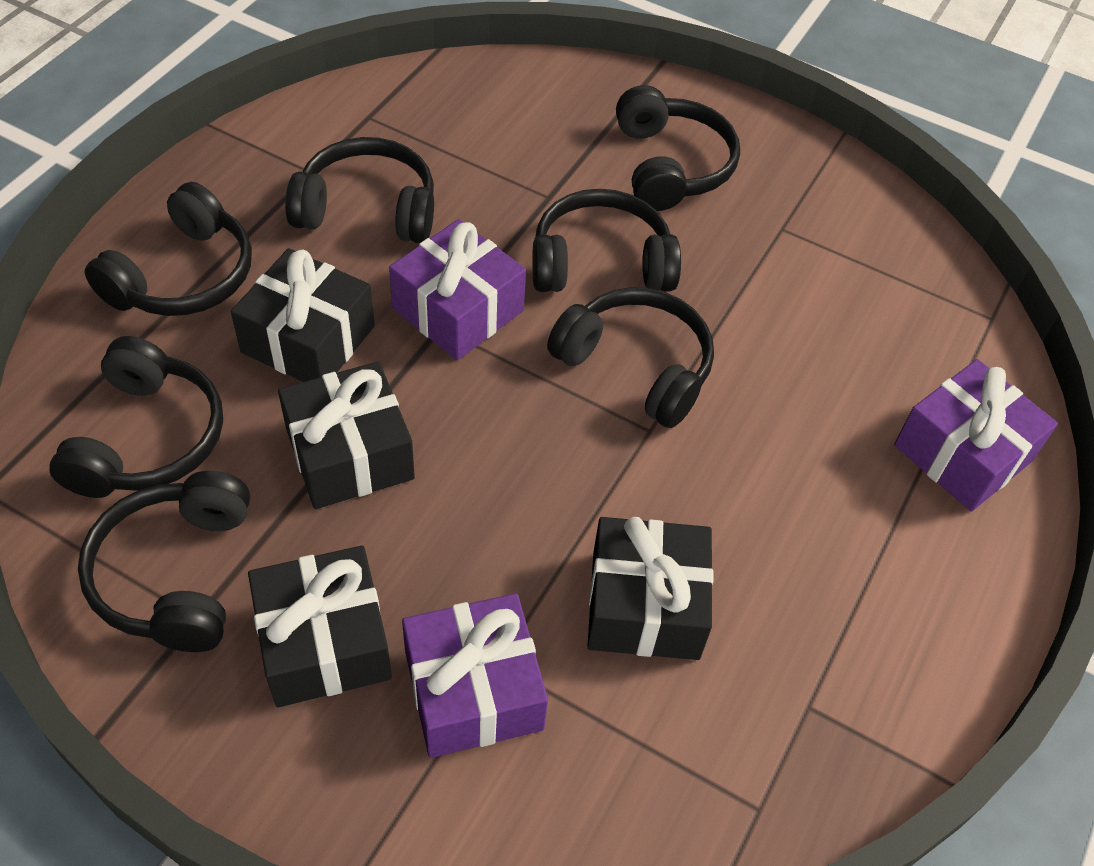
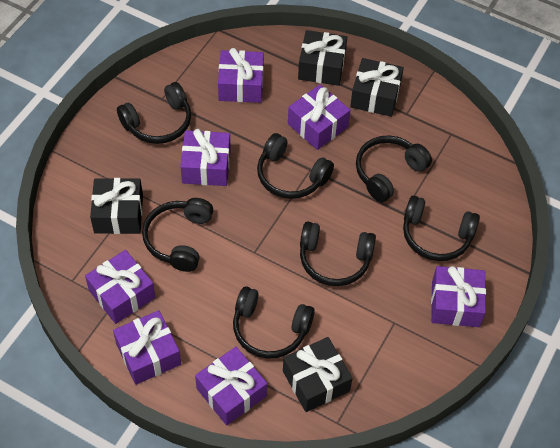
purple gift: 3 -> 7

